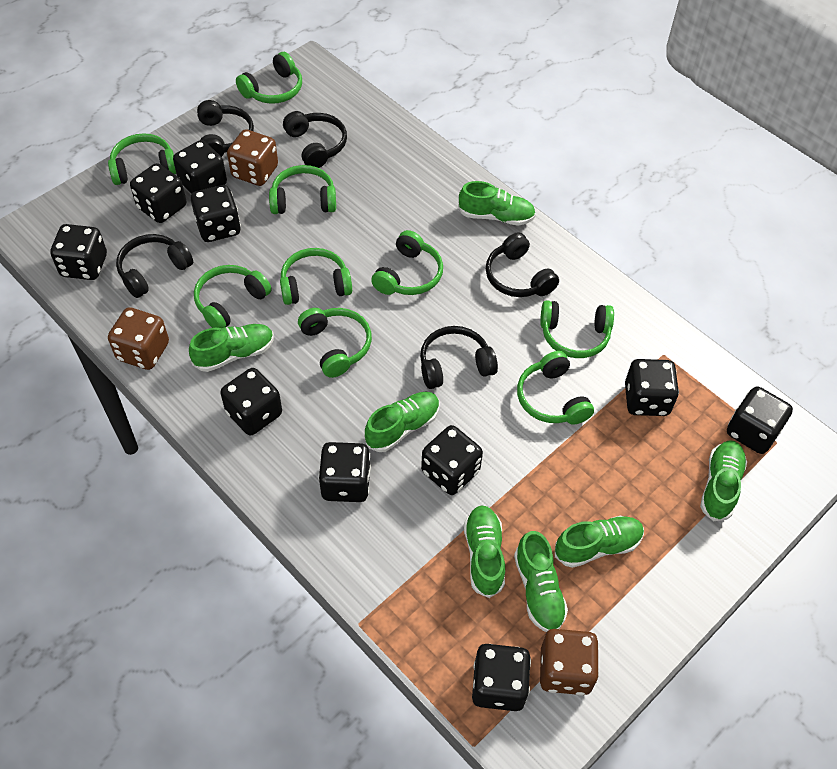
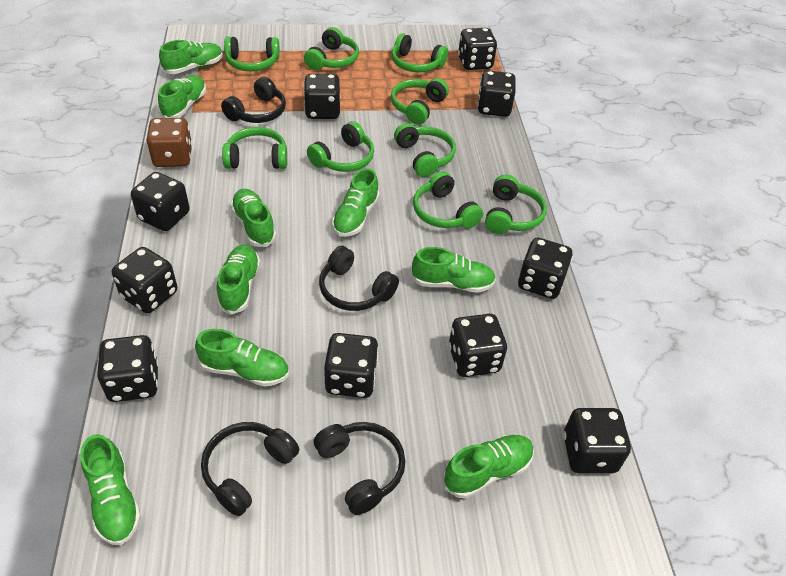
black headphones: 5 -> 4
brown dice: 3 -> 1
green shoe: 7 -> 9

